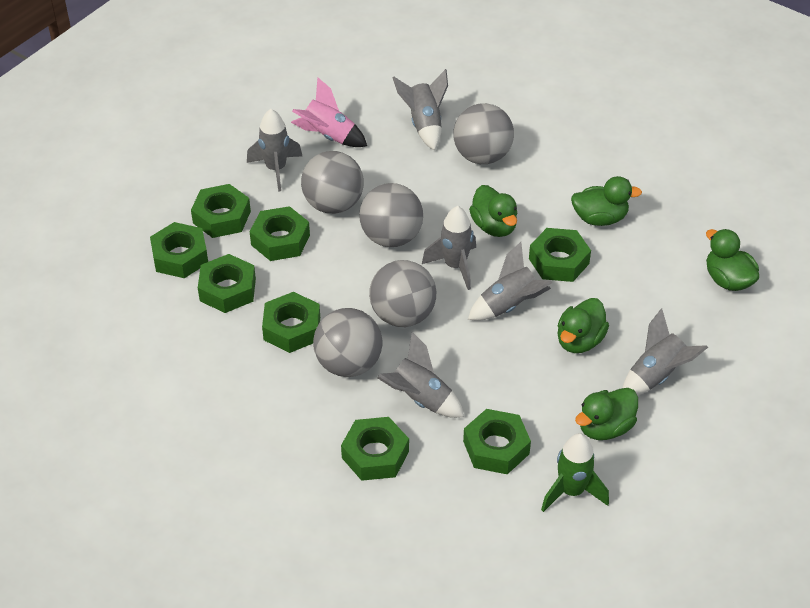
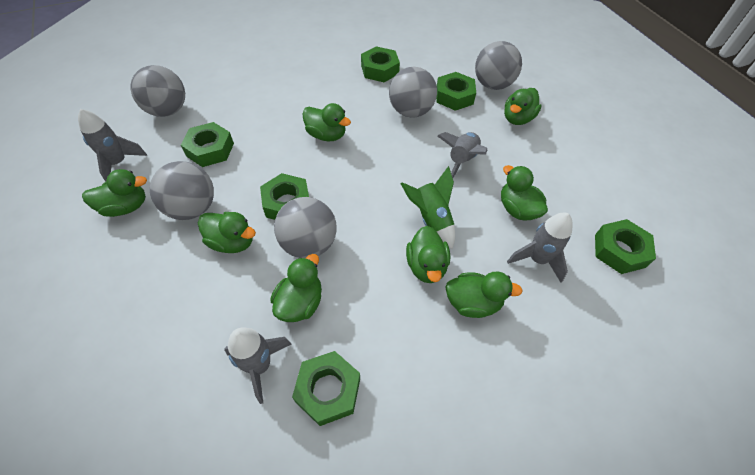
green duck: 5 -> 8
green nut: 8 -> 6
grey rocket: 6 -> 4
pink rocket: 1 -> 0

